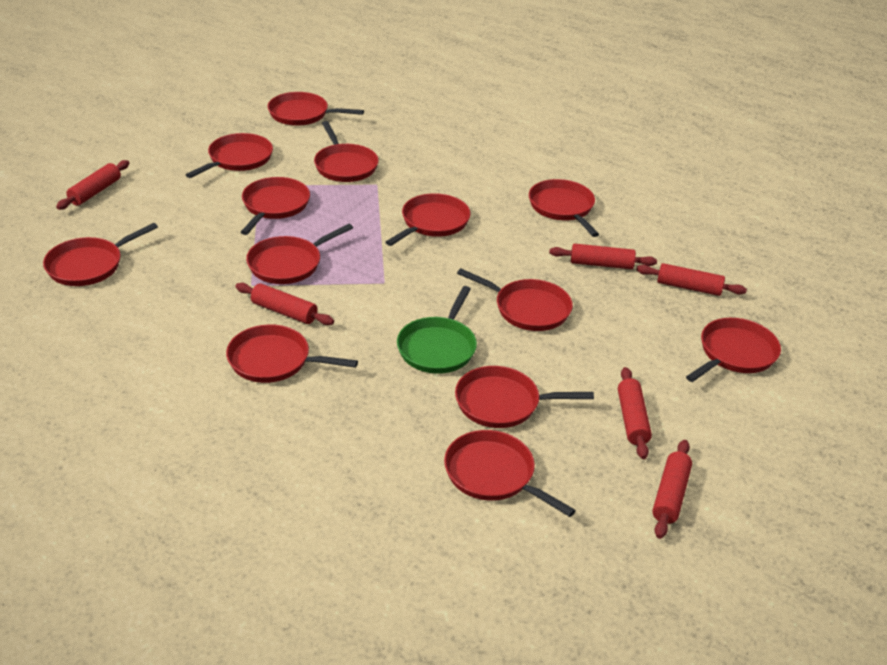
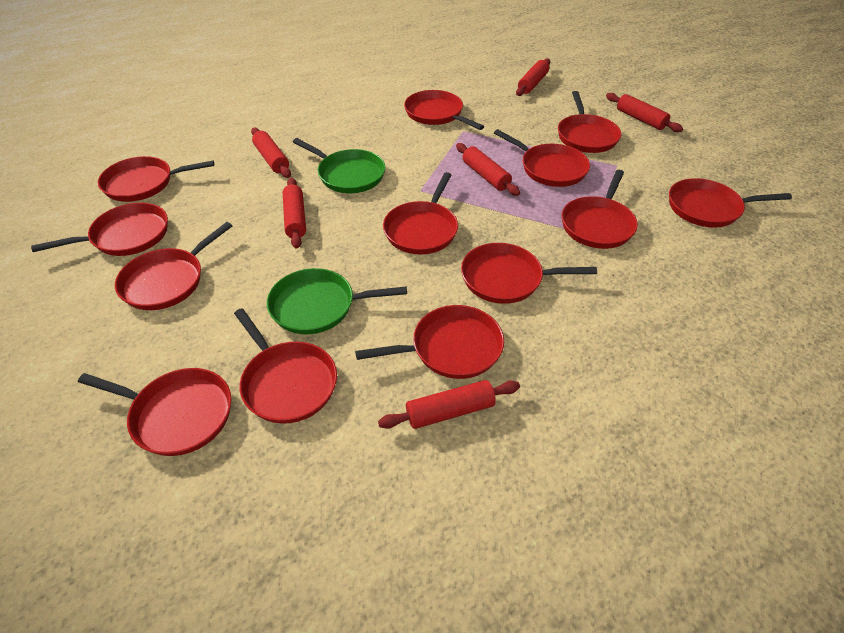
green pan: 1 -> 2

